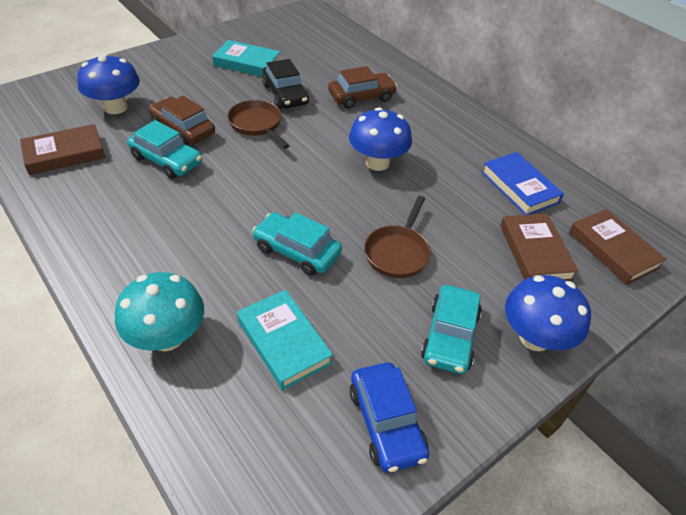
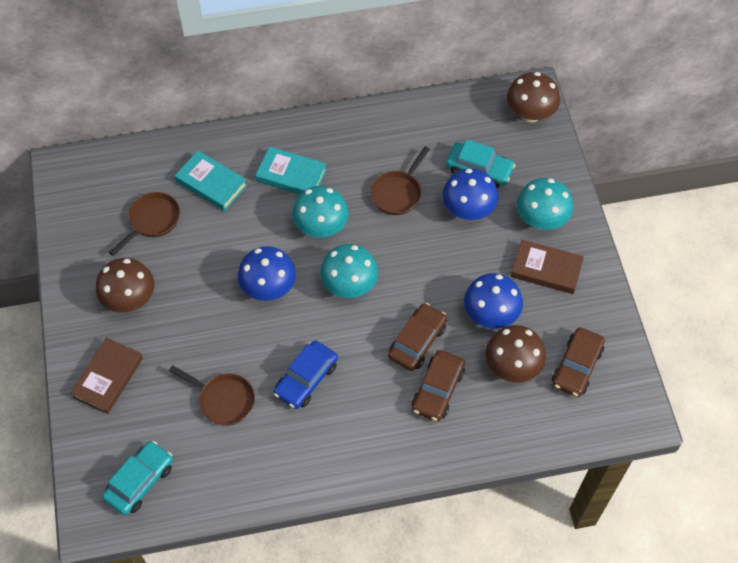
black car: 1 -> 0
blue book: 1 -> 0
brown book: 3 -> 2
brown car: 2 -> 3
brown mushroom: 0 -> 3
brown pan: 2 -> 3
turquoise car: 3 -> 2
turquoise mushroom: 1 -> 3

